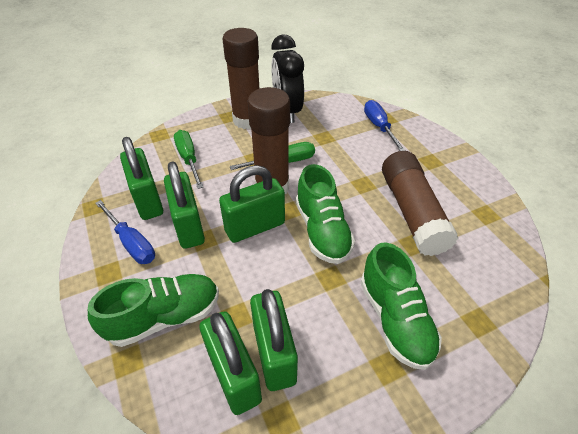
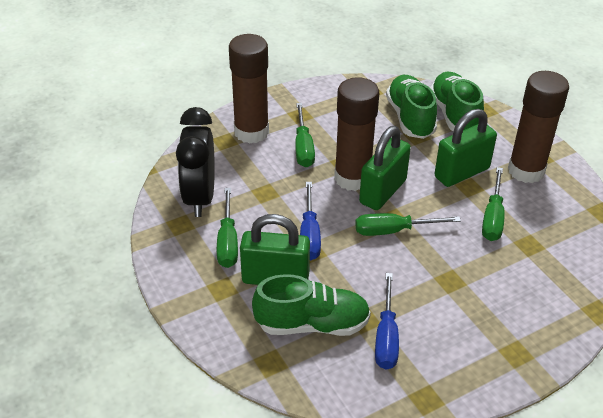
green padlock: 5 -> 3
green screwdriver: 2 -> 4

